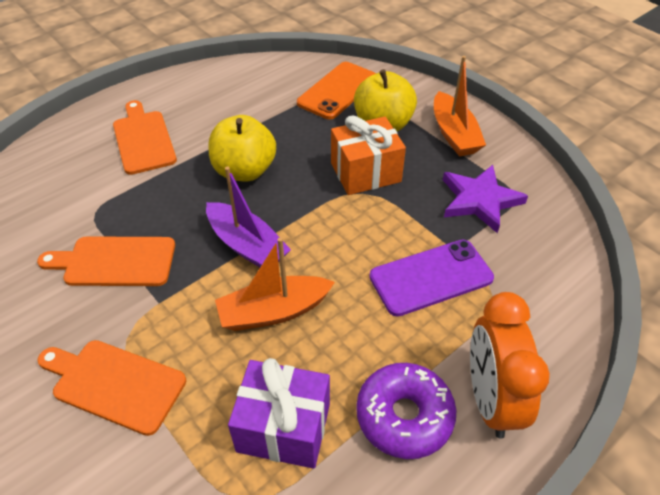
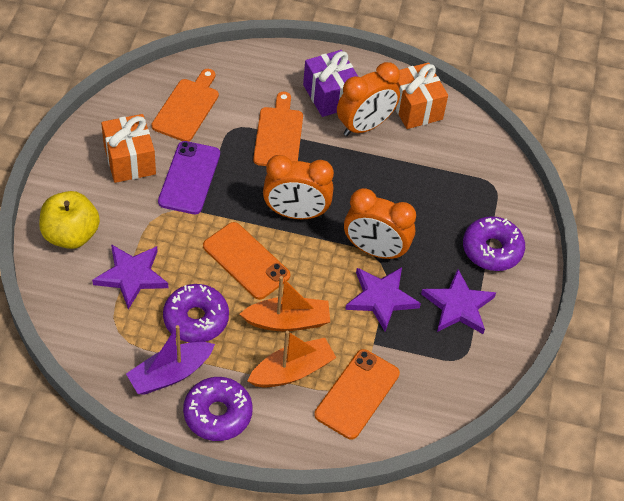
orange clock: 1 -> 3
orange cutting board: 3 -> 2
orange gift: 1 -> 2
orange phone: 1 -> 2
purple donut: 1 -> 3
purple star: 1 -> 3
yellow apple: 2 -> 1

